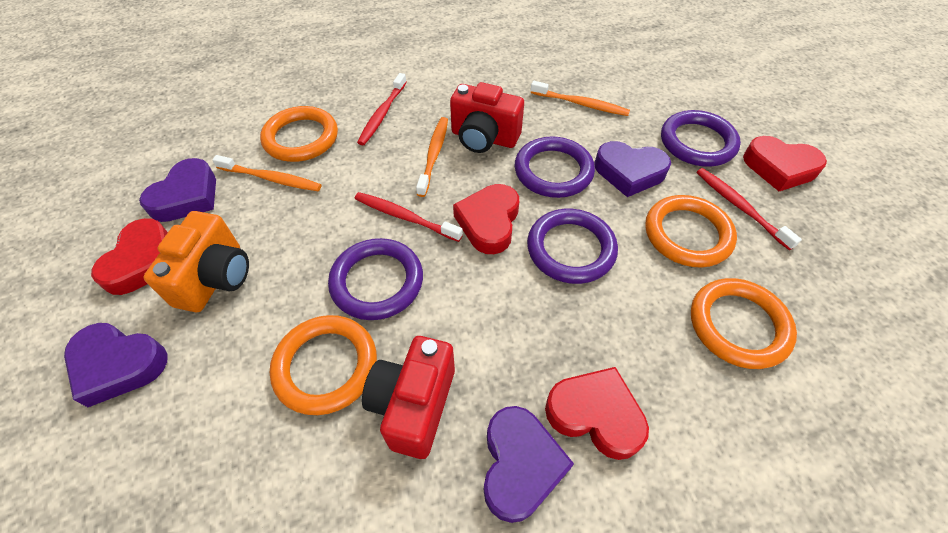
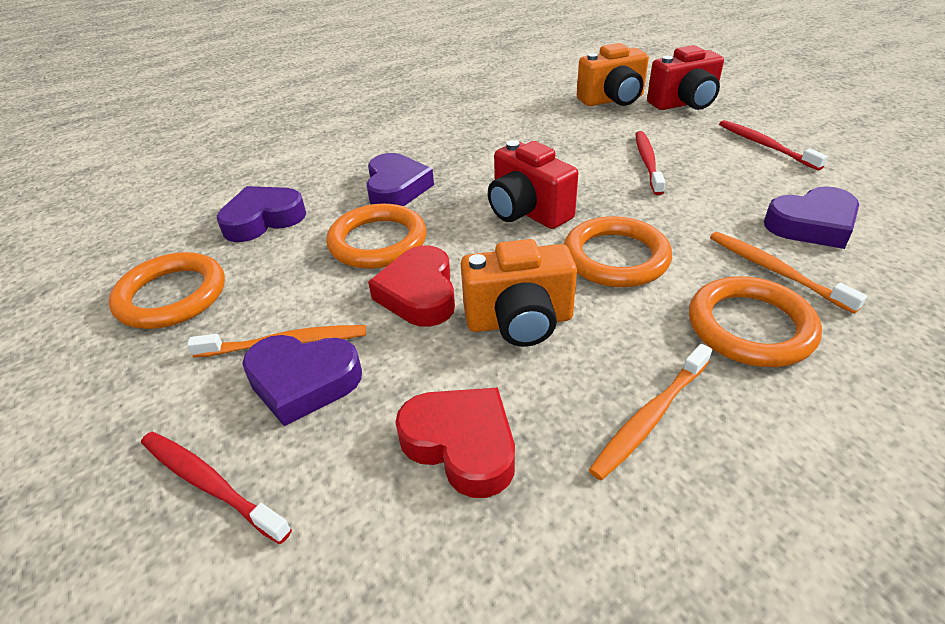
orange camera: 1 -> 2
purple ring: 4 -> 0
red heart: 4 -> 2

